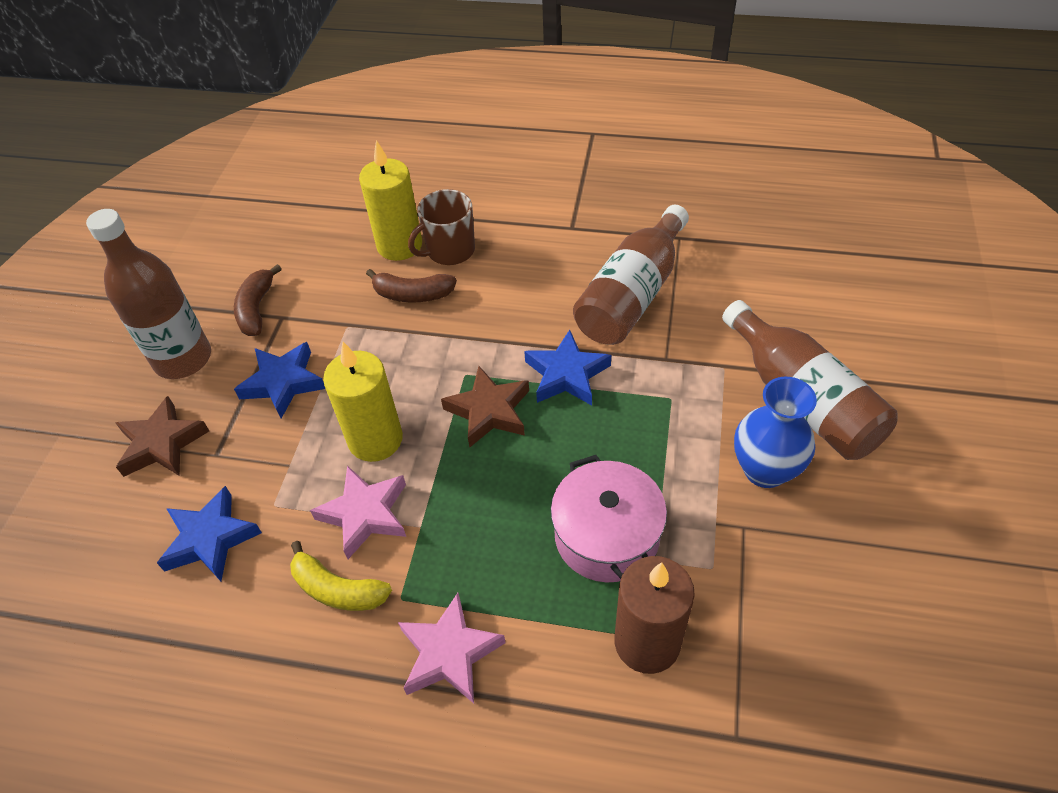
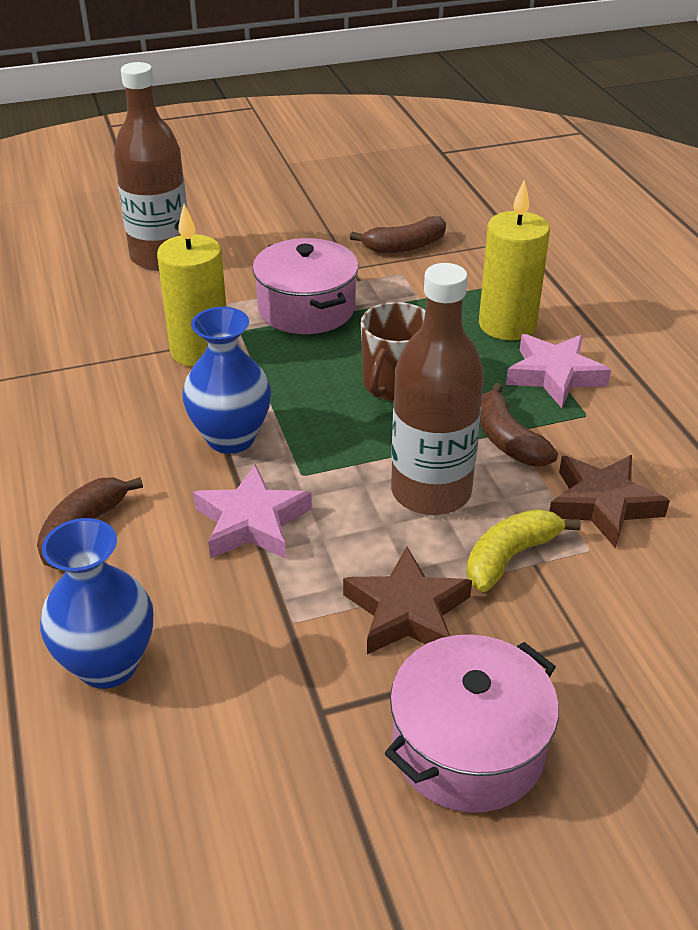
blue star: 3 -> 0
blue vase: 1 -> 2
brown banana: 2 -> 3
brown bottle: 3 -> 2
brown candle: 1 -> 0
pink pot: 1 -> 2

